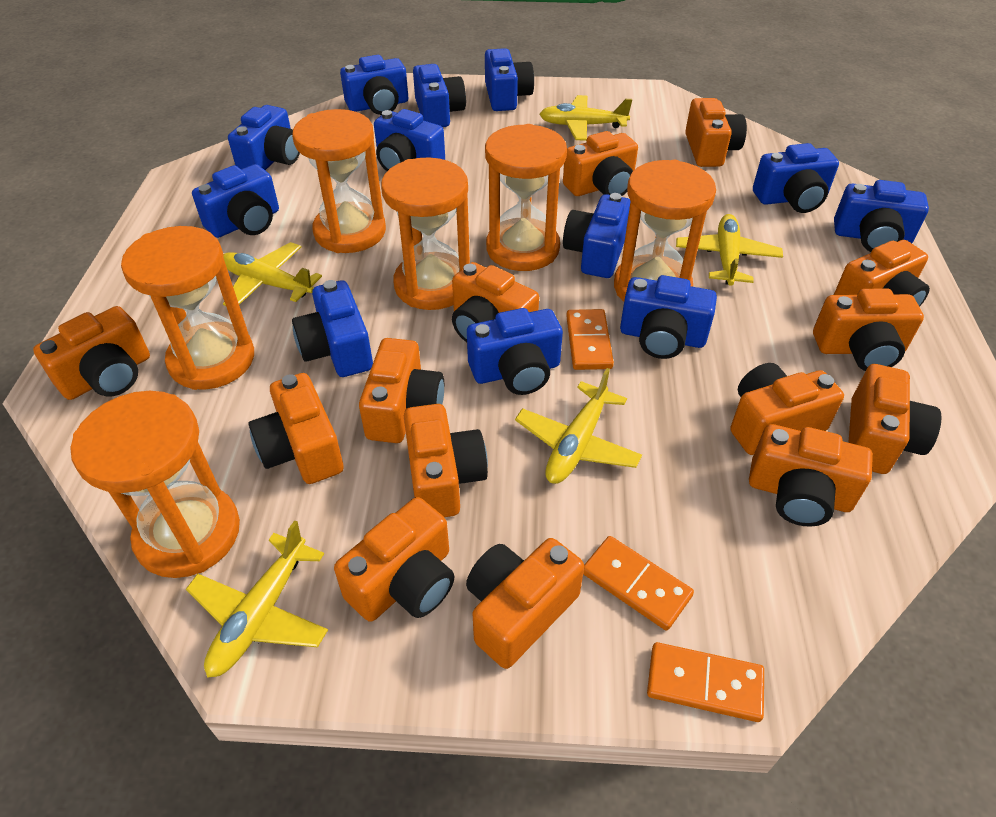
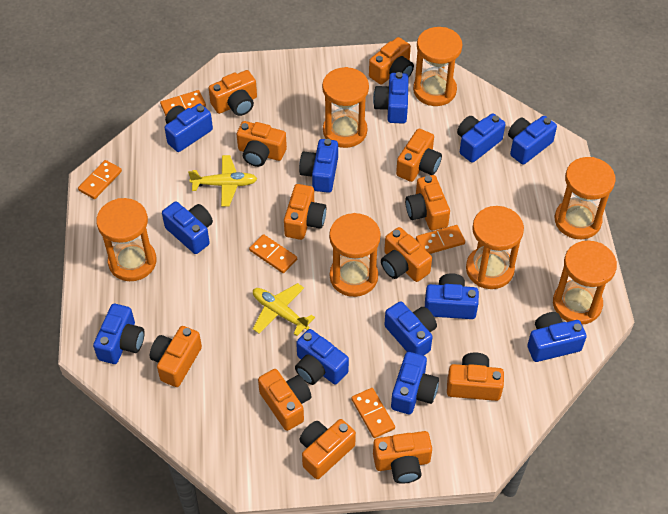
orange camera: 14 -> 12
orange domino: 3 -> 5
orange hourglass: 6 -> 7
yellow plane: 5 -> 2

